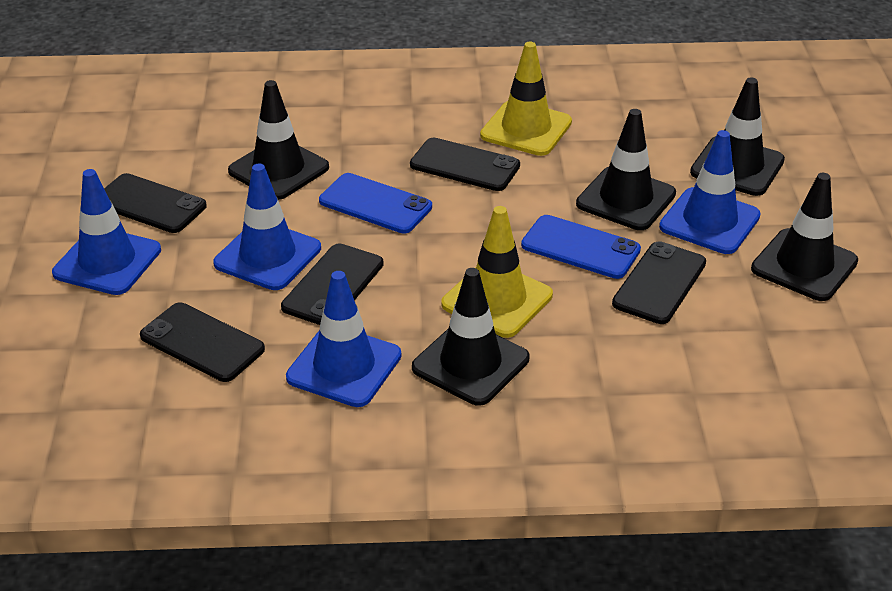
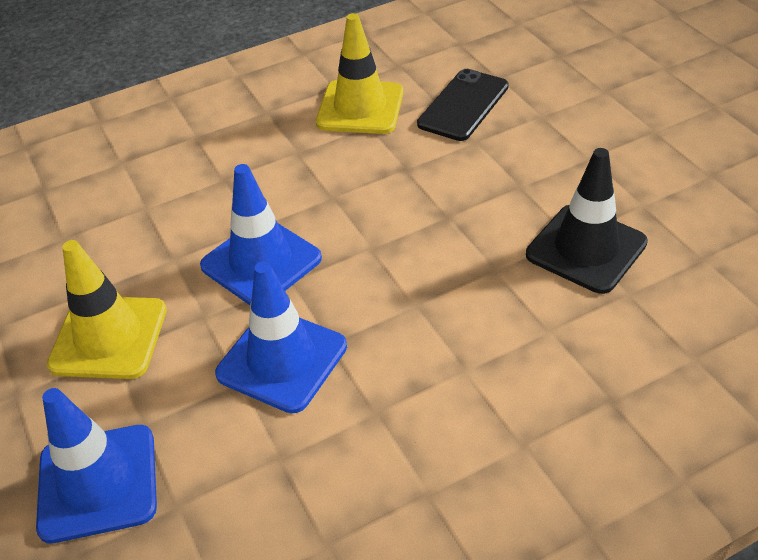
black phone: 5 -> 1
black traffic cone: 5 -> 1
blue phone: 2 -> 0
blue traffic cone: 4 -> 3

